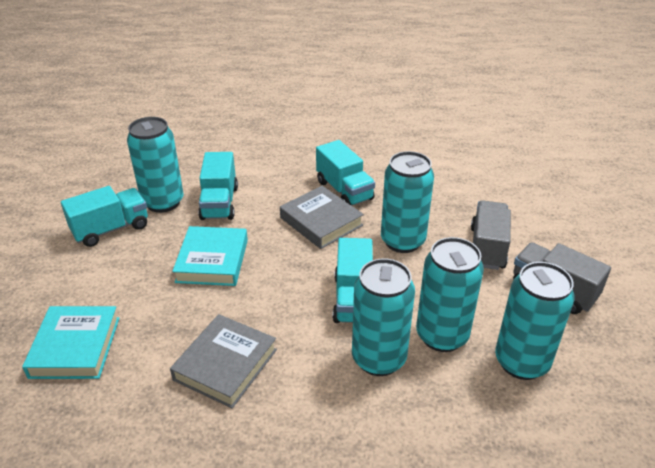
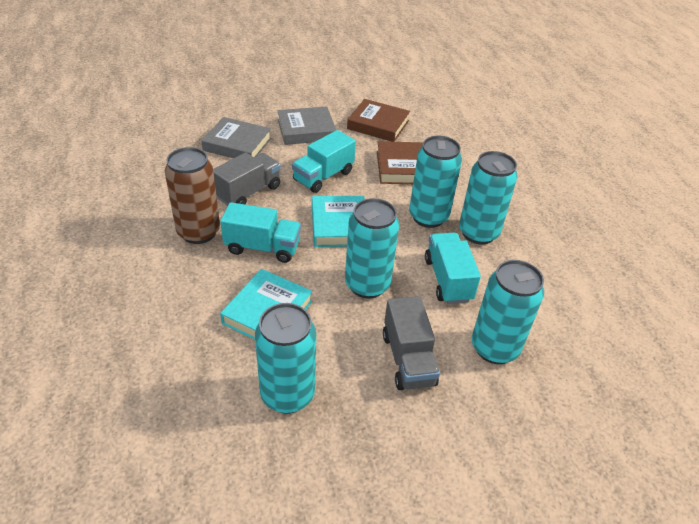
brown book: 0 -> 2
brown can: 0 -> 1
turquoise truck: 4 -> 3

